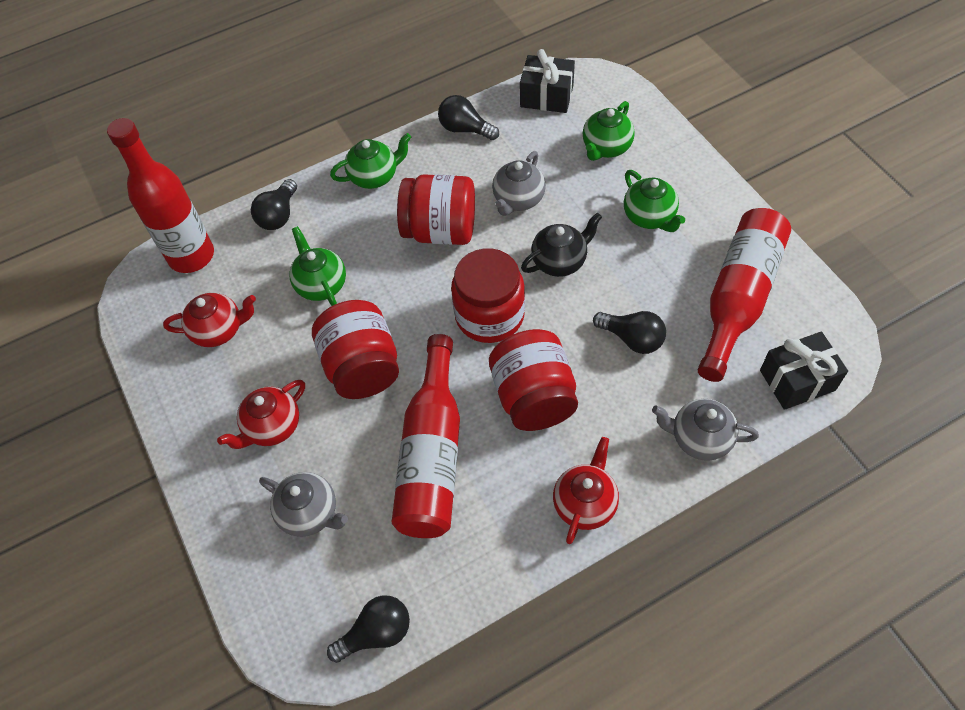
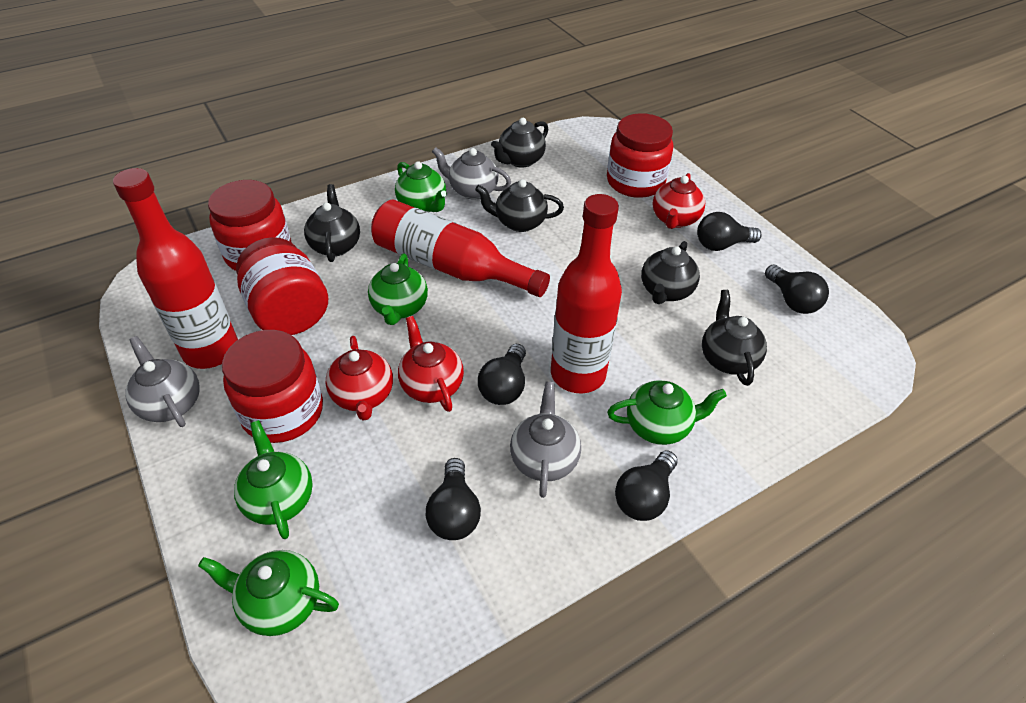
black gift: 2 -> 0
black light bulb: 4 -> 5
black teapot: 1 -> 5
green teapot: 4 -> 5

